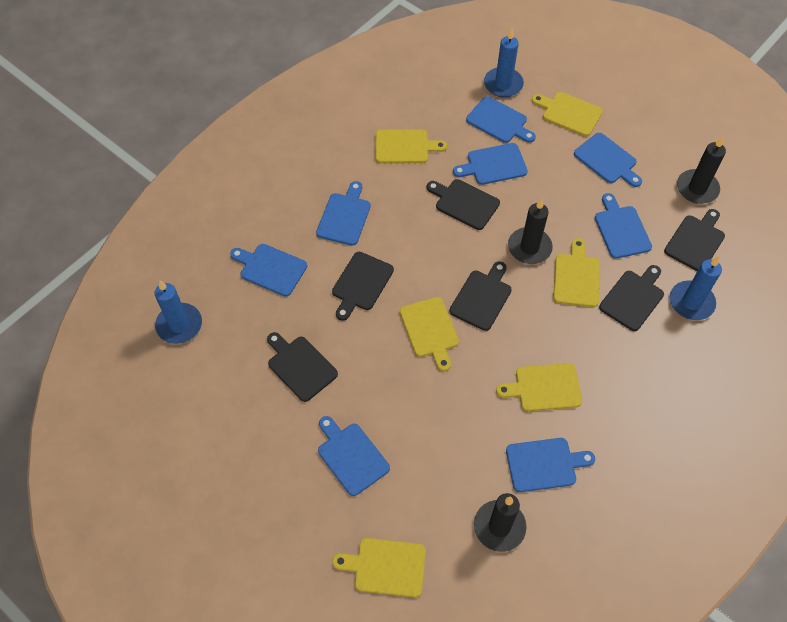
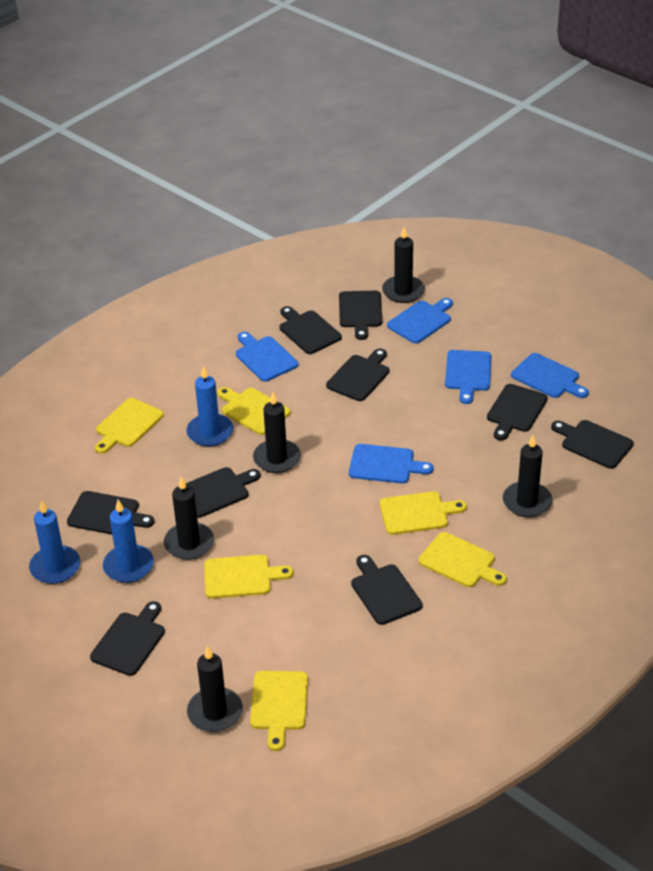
black candle: 3 -> 5
black cutting board: 6 -> 9
blue cutting board: 8 -> 5

